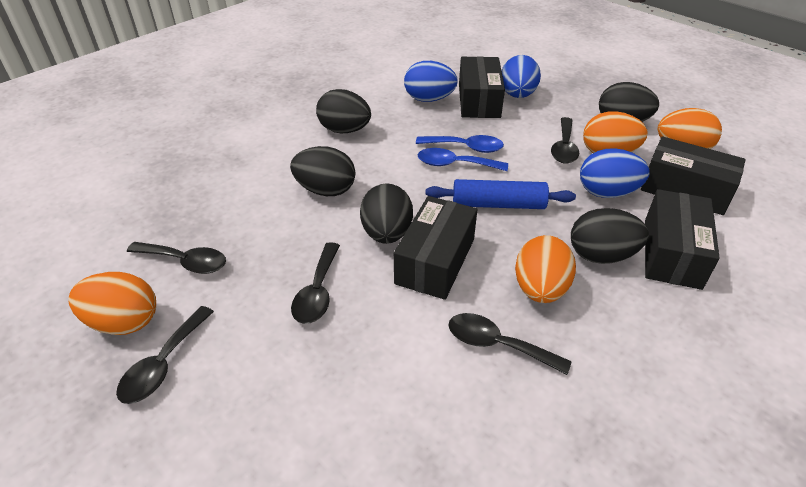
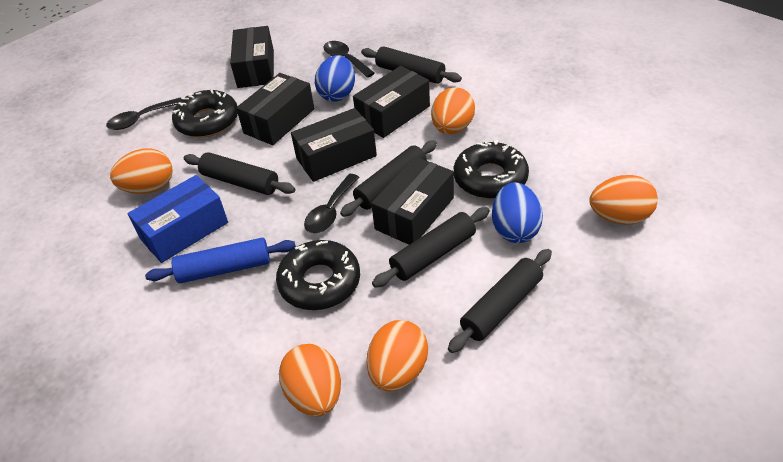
black box: 4 -> 5
black donut: 0 -> 3
black egg: 5 -> 0
black rolling pin: 0 -> 5
black spoon: 5 -> 3
blue box: 0 -> 1
blue egg: 3 -> 2
blue spoon: 2 -> 0
orange egg: 4 -> 5

